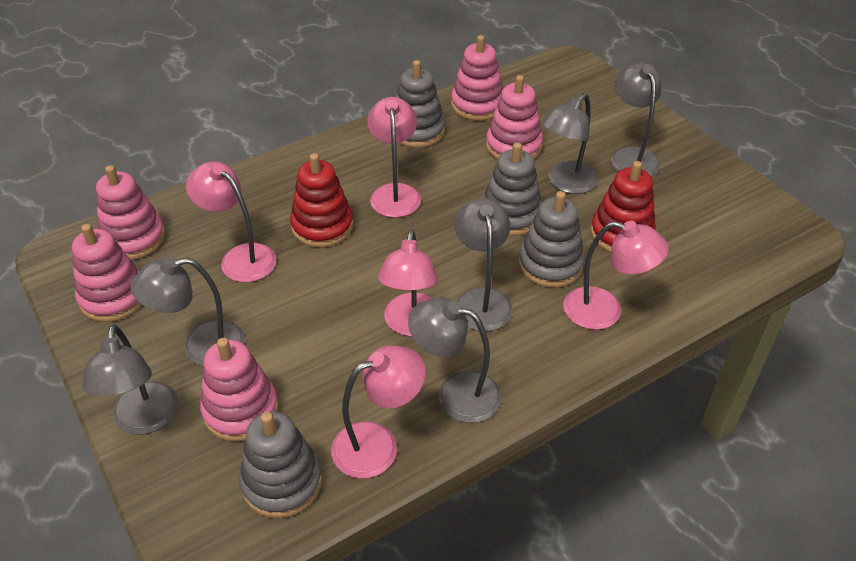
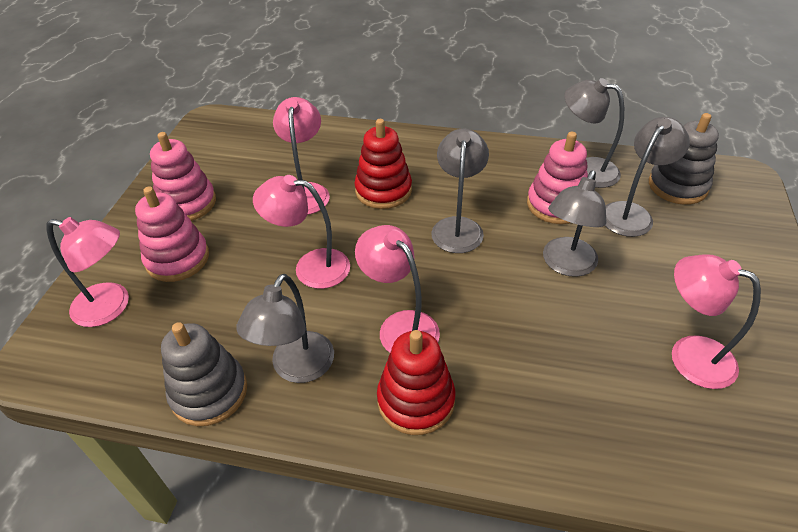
grey lamp: 6 -> 5
grey stacking toy: 4 -> 2
pink stacking toy: 5 -> 3

